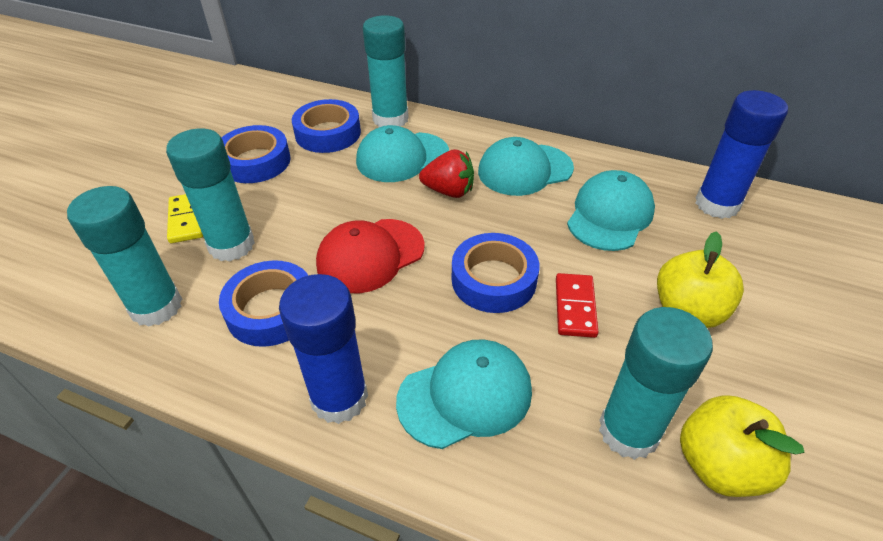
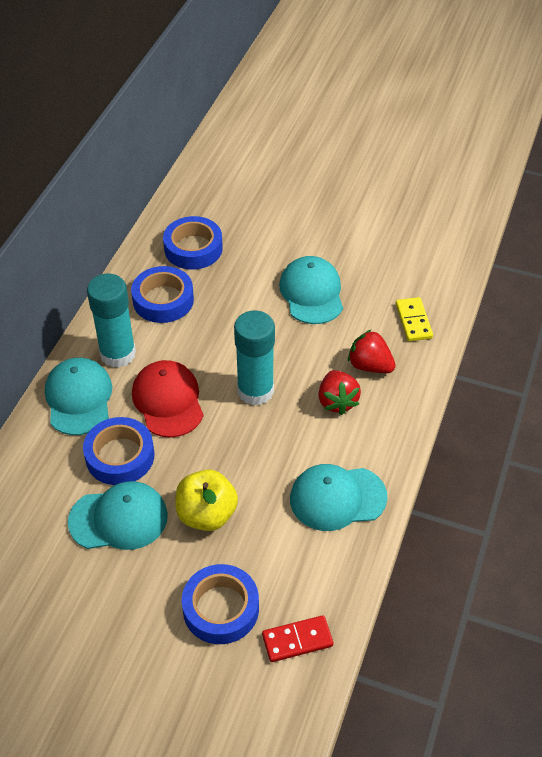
blue glue stick: 2 -> 0
red strawberry: 1 -> 2
turquoise glue stick: 4 -> 2
yellow apple: 2 -> 1

